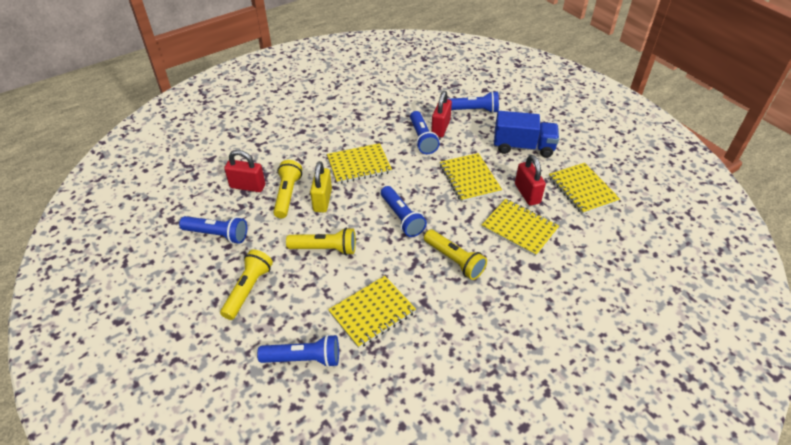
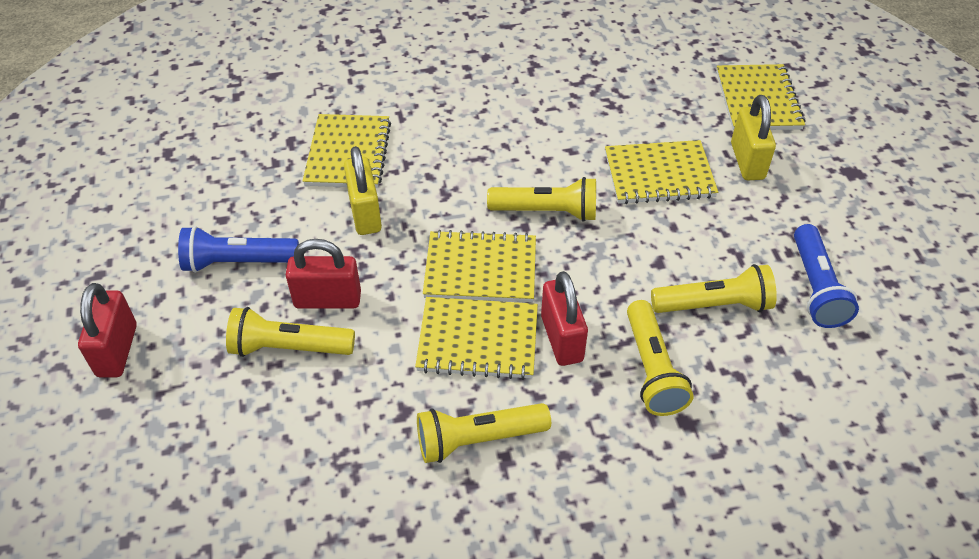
blue flashlight: 5 -> 2
blue truck: 1 -> 0
yellow flashlight: 4 -> 5
yellow padlock: 1 -> 2

